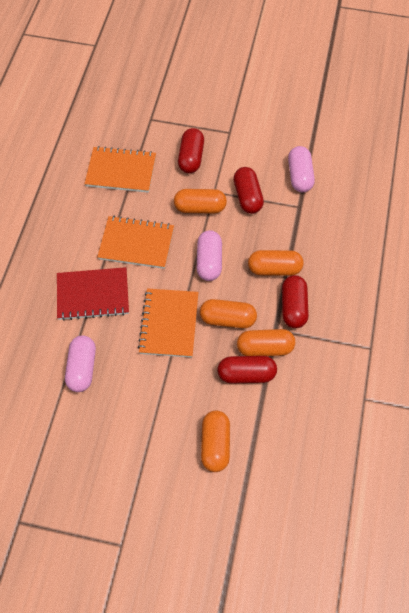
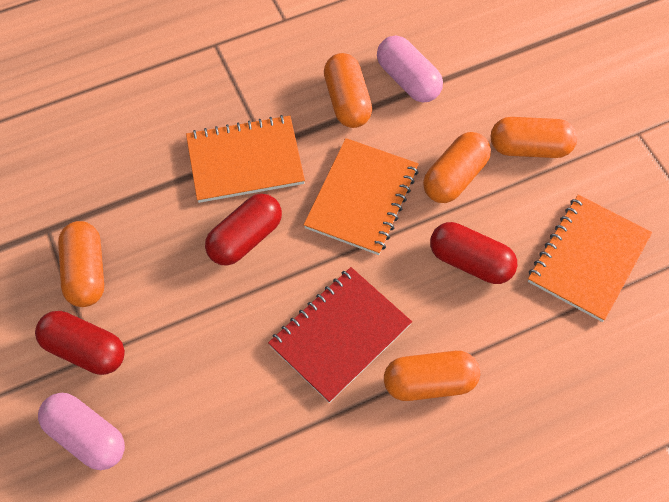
pink capsule: 3 -> 2
red capsule: 4 -> 3

